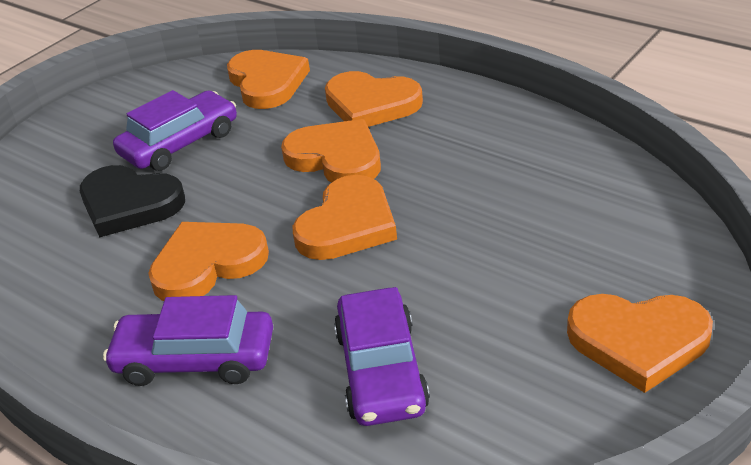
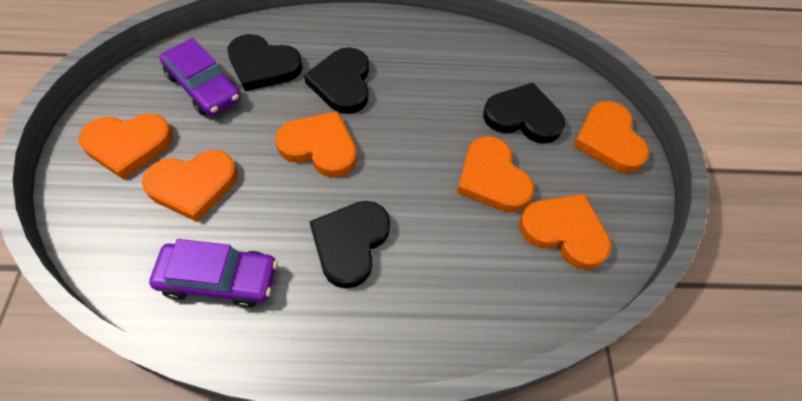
black heart: 1 -> 4
purple car: 3 -> 2

